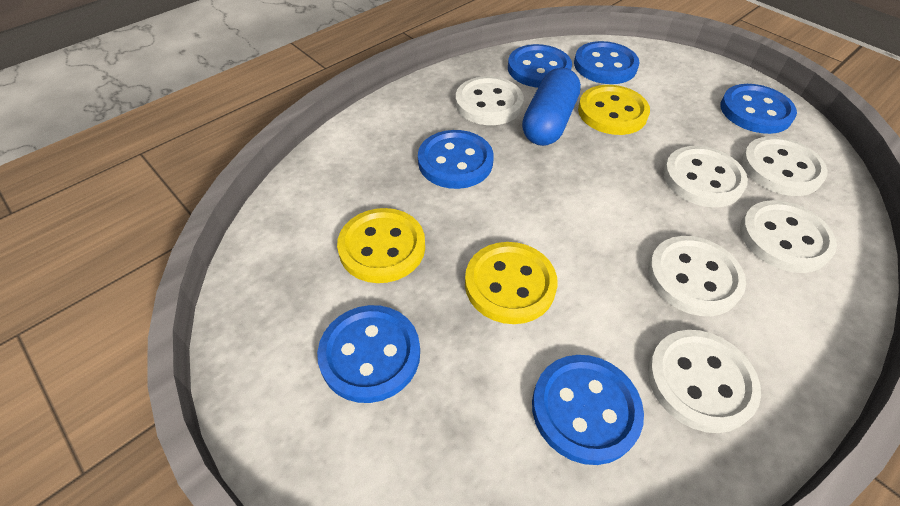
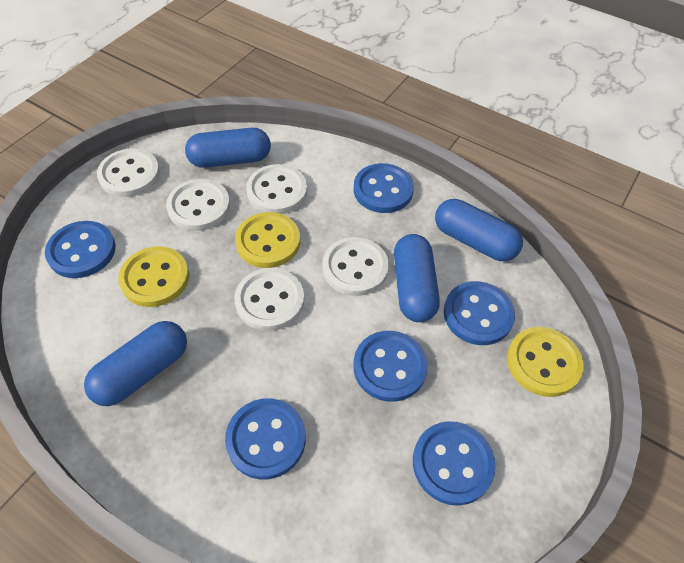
blue capsule: 1 -> 4
white button: 6 -> 5

